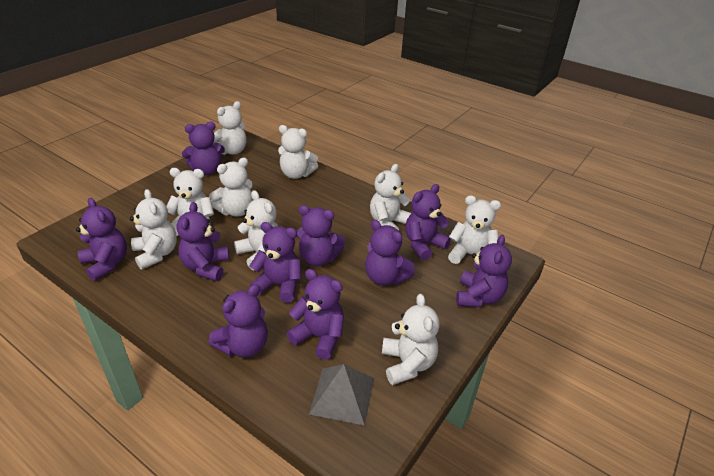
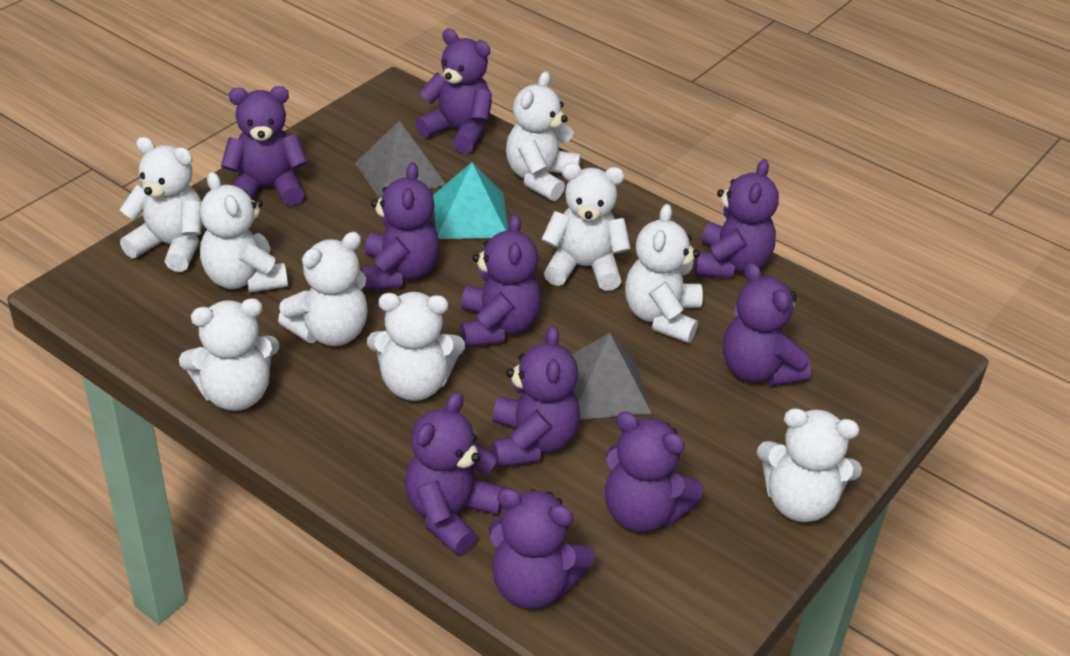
grey pyramid: 1 -> 2
turquoise pyramid: 0 -> 1

